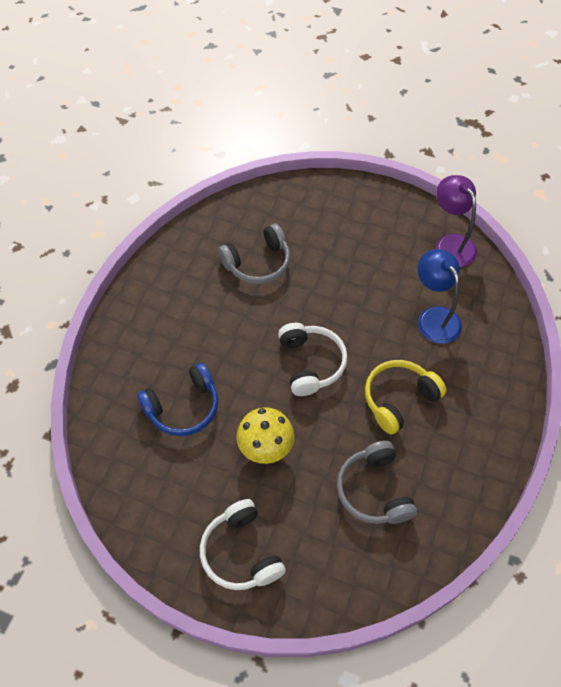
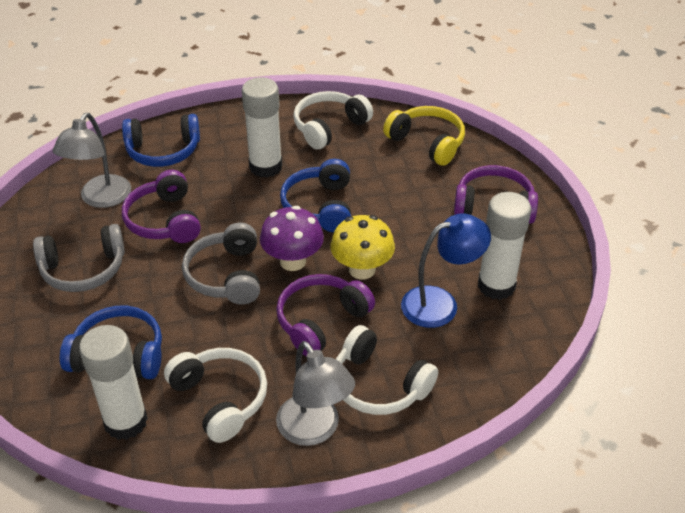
blue headphones: 1 -> 3
grey lamp: 0 -> 2
purple headphones: 0 -> 3
purple lamp: 1 -> 0
purple mushroom: 0 -> 1
white glue stick: 0 -> 3
white headphones: 2 -> 3

